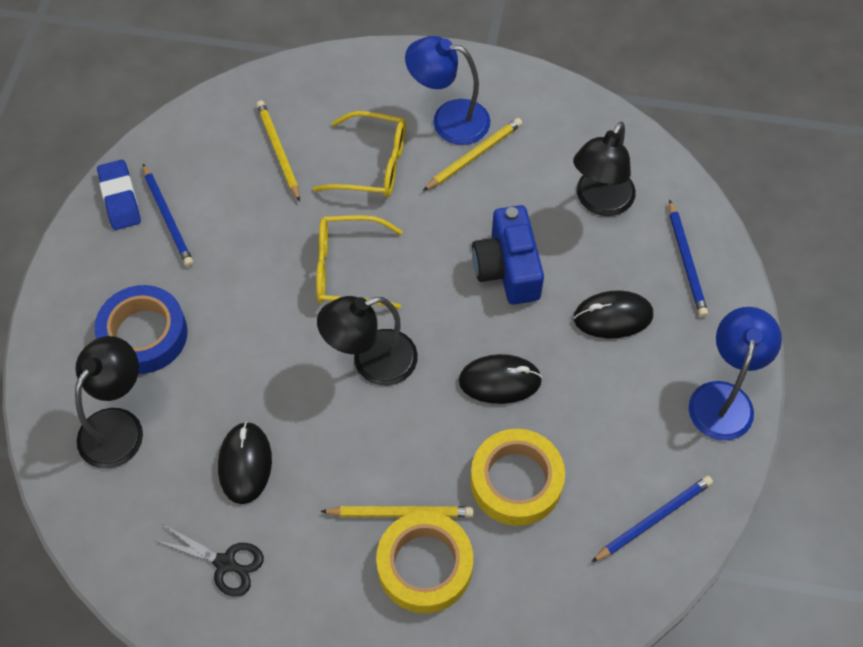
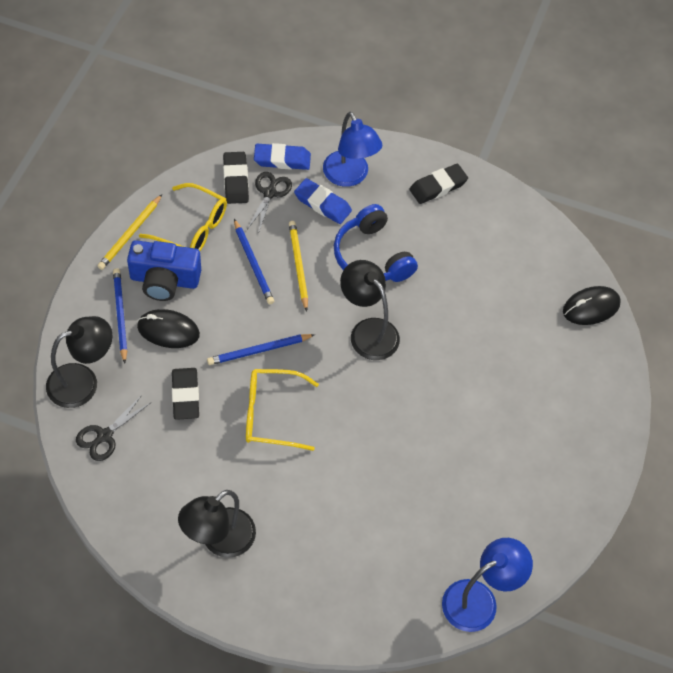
black eraser: 0 -> 3
black mouse: 3 -> 2
black scissors: 1 -> 2
blue eraser: 1 -> 2
blue headphones: 0 -> 1
blue tape: 1 -> 0
yellow pencil: 3 -> 2
yellow tape: 2 -> 0

